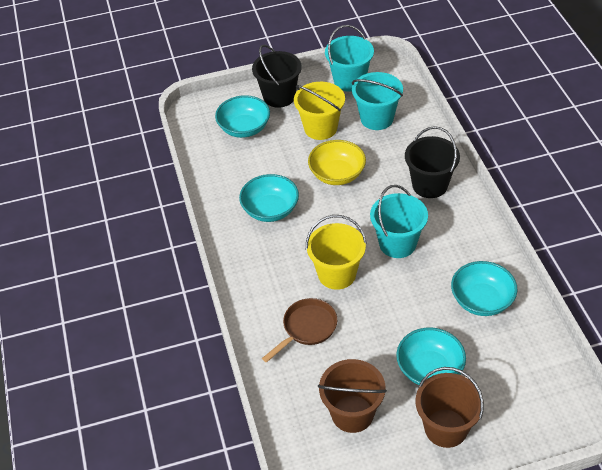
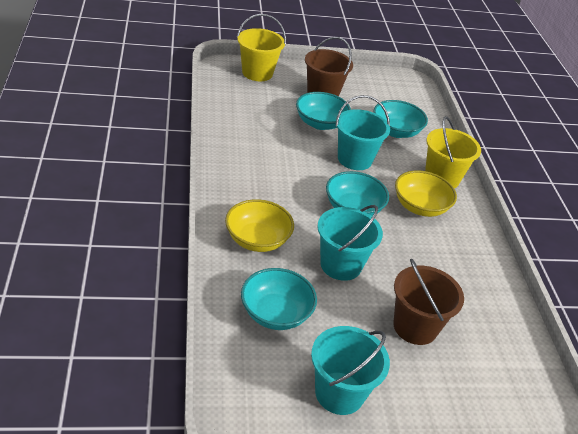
black bucket: 2 -> 0
brown pan: 1 -> 0
yellow bowl: 1 -> 2

